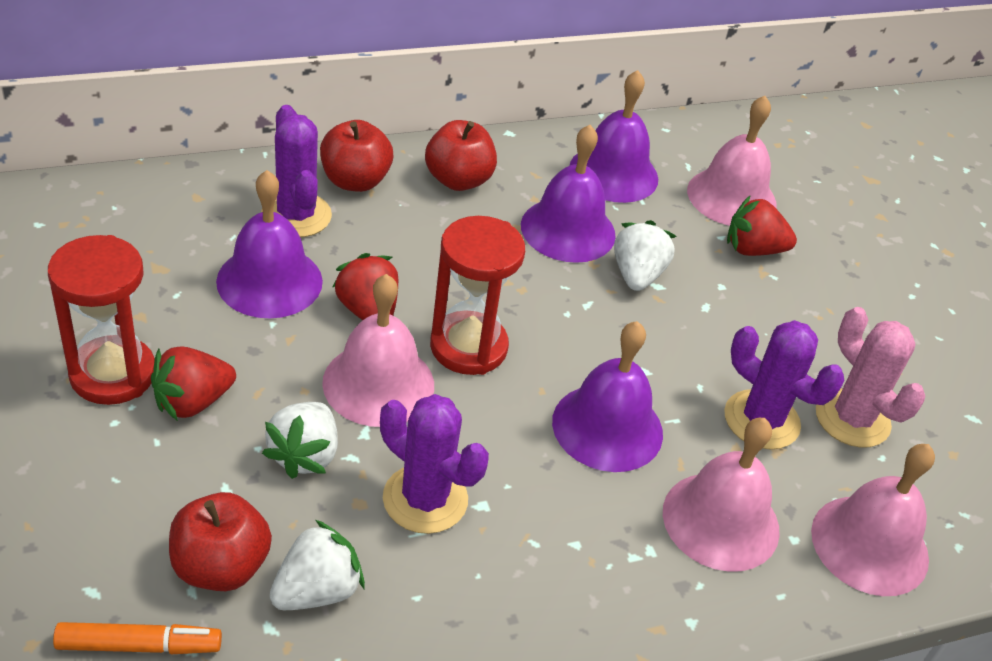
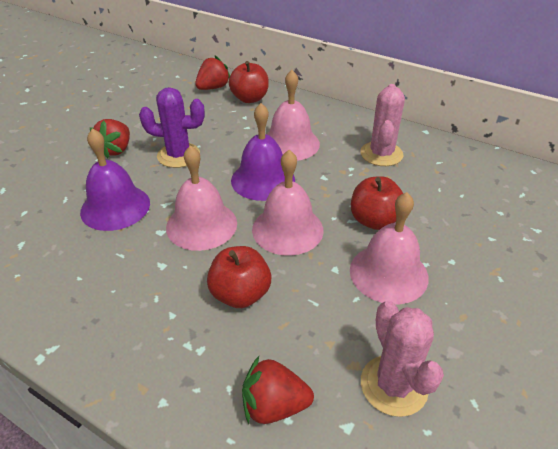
orange marker: 1 -> 0
pink cactus: 1 -> 2
purple bell: 4 -> 2
purple cactus: 3 -> 1
red hourglass: 2 -> 0
white strawberry: 3 -> 0

